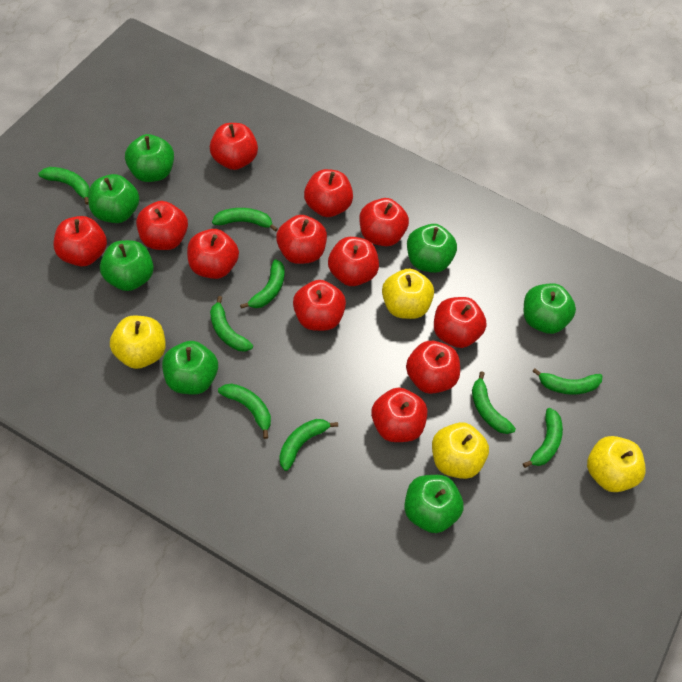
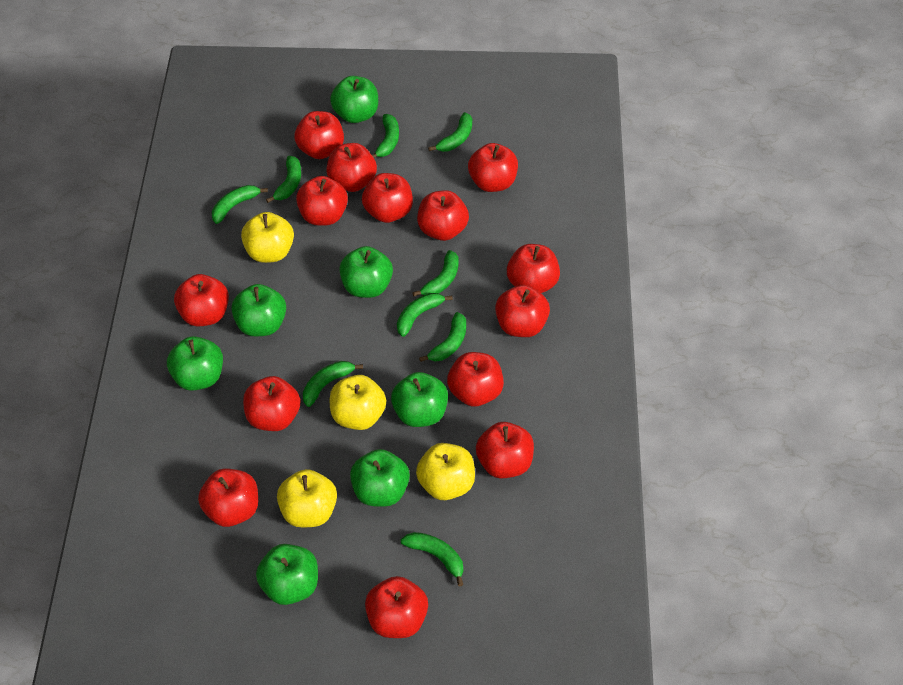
red apple: 12 -> 14

